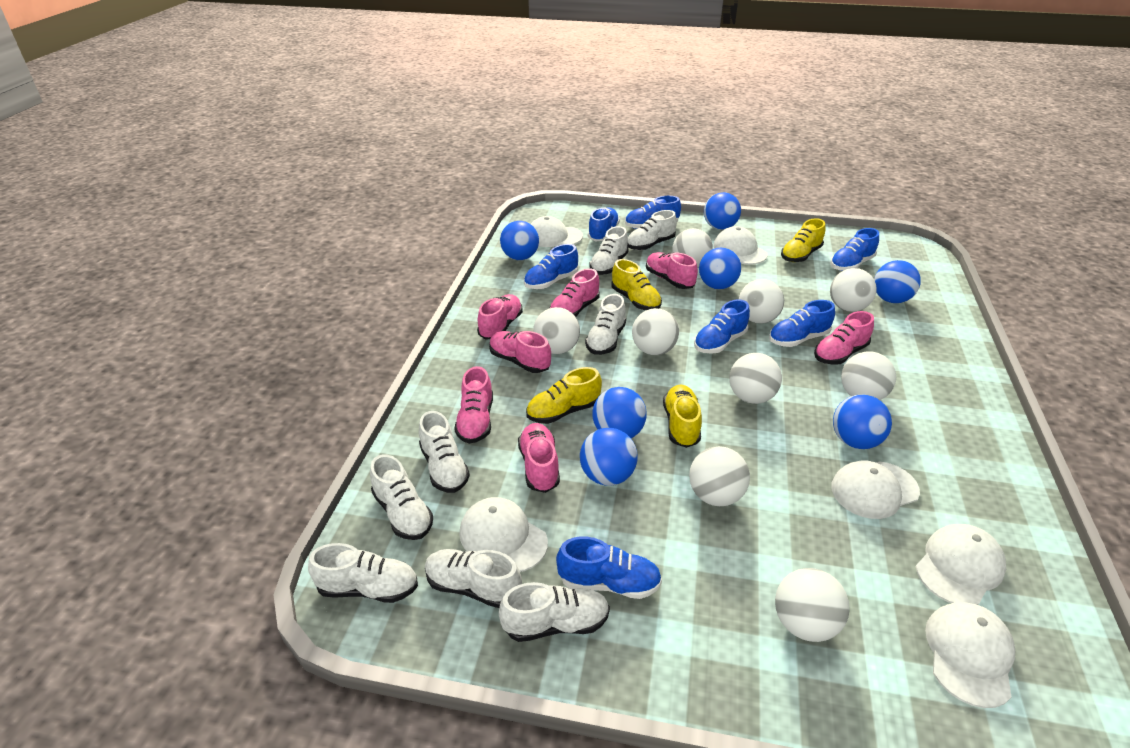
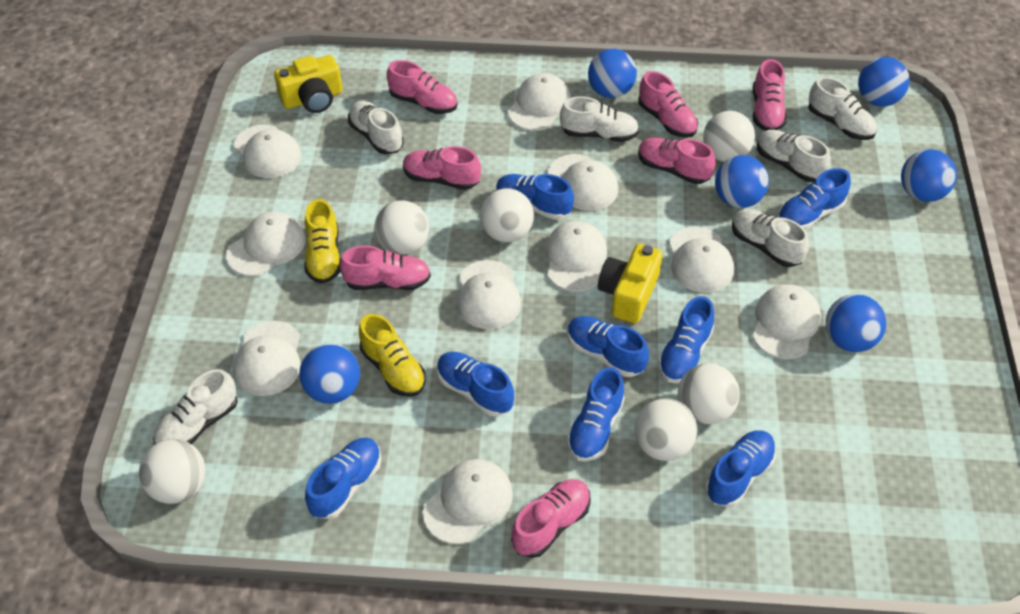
blue ball: 7 -> 6
blue shoe: 7 -> 8
white ball: 9 -> 6
white cap: 6 -> 10
white shoe: 8 -> 6
yellow camera: 0 -> 2
yellow shoe: 4 -> 2

